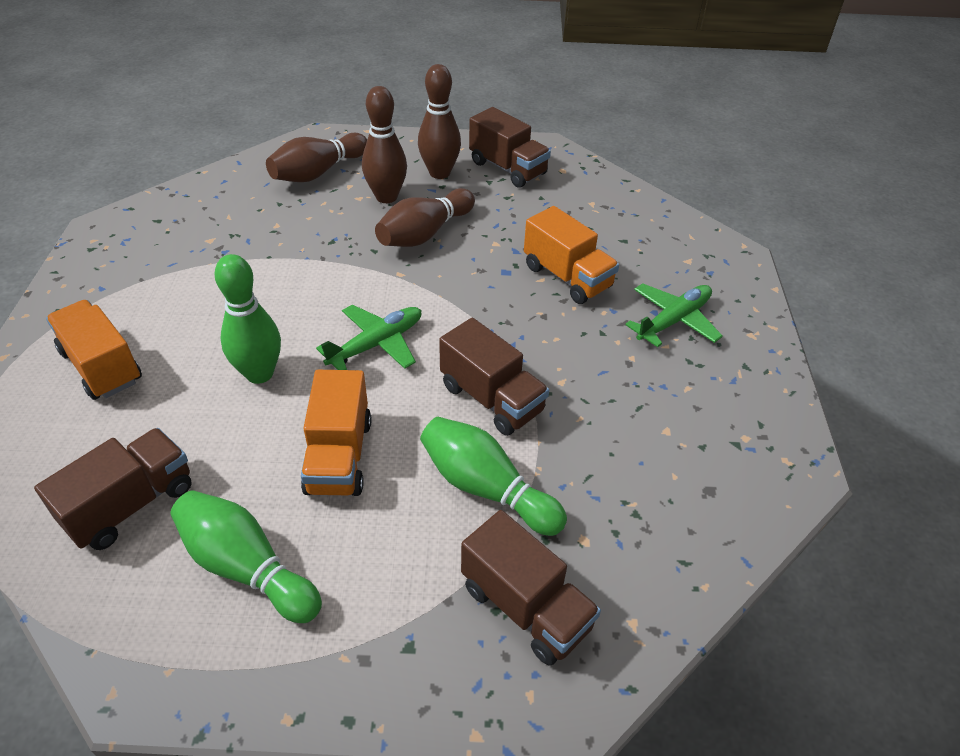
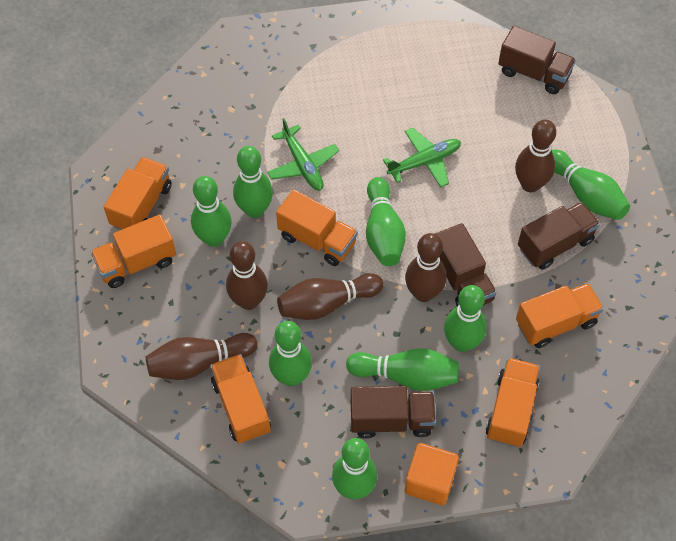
brown bowling pin: 4 -> 5
green bowling pin: 3 -> 8
orange cube: 0 -> 1
orange truck: 3 -> 6

